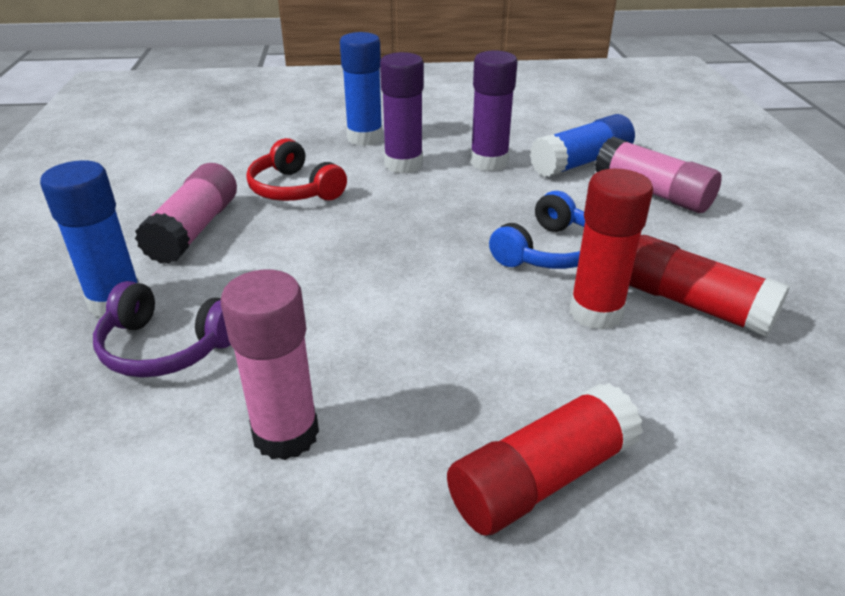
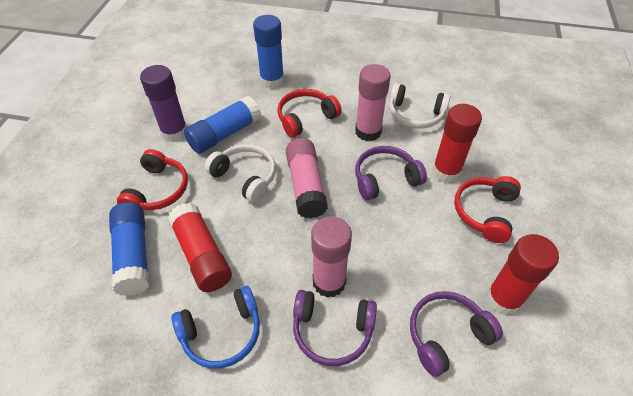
purple glue stick: 2 -> 1
purple headphones: 1 -> 3
red headphones: 1 -> 3
white headphones: 0 -> 2

